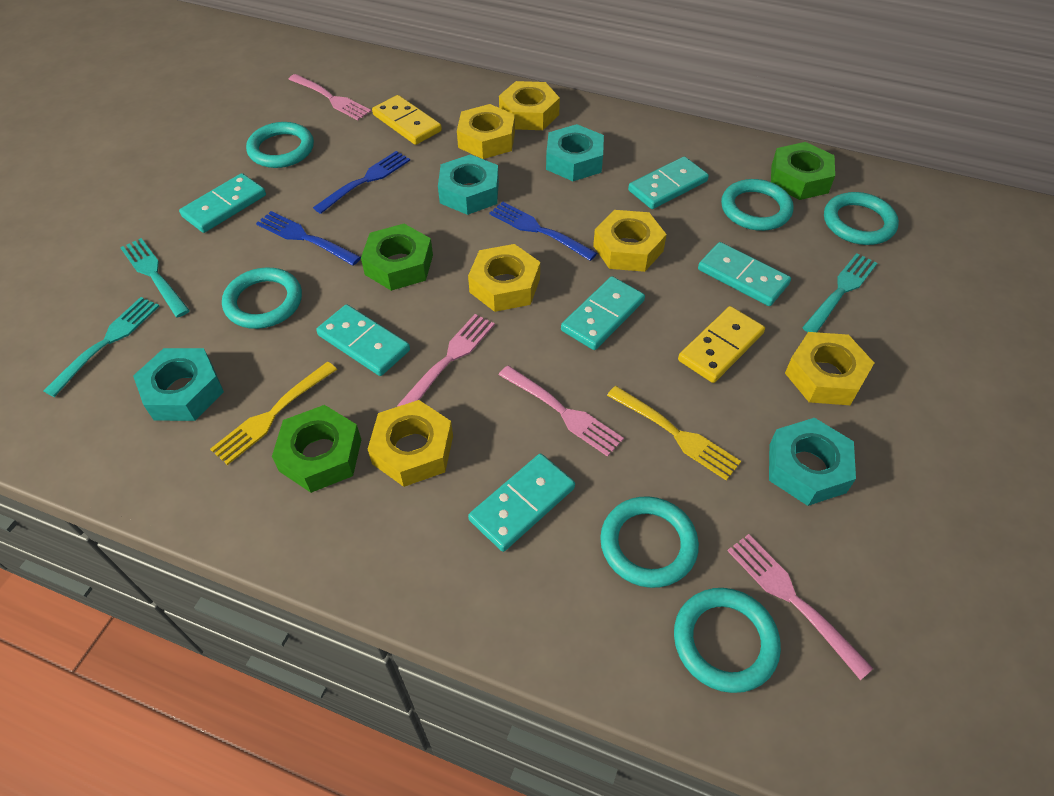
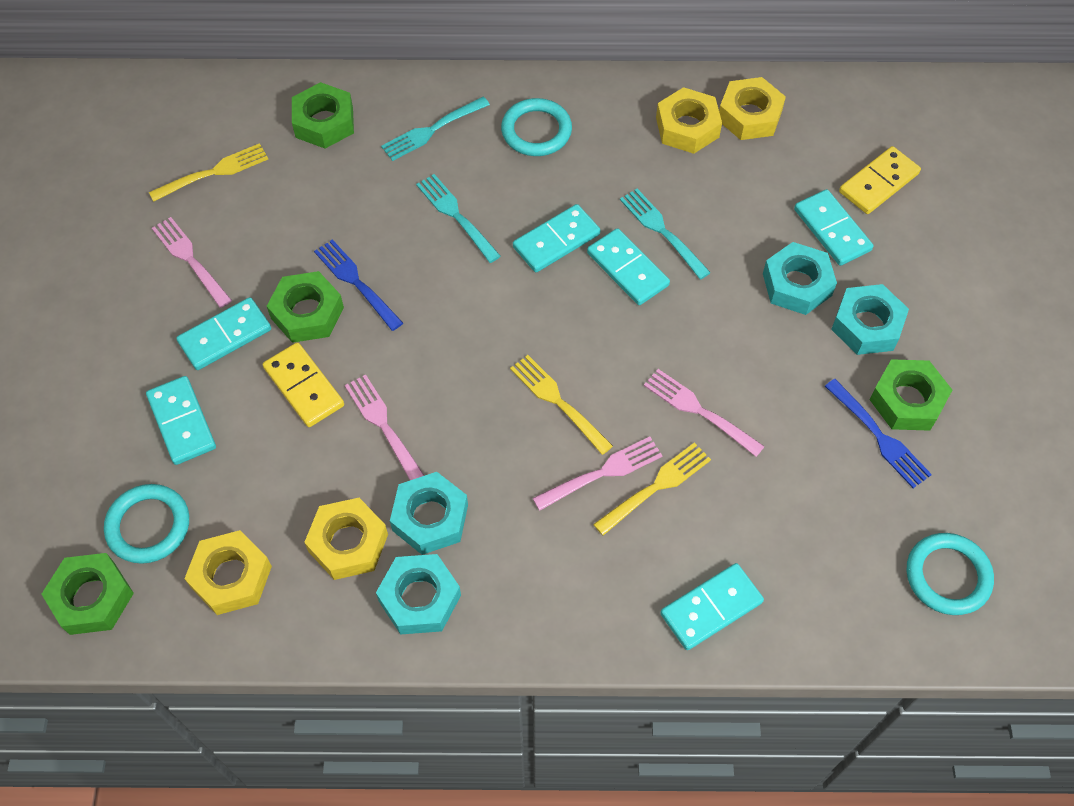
blue fork: 3 -> 2
green nut: 3 -> 4
turquoise ring: 6 -> 3
yellow fork: 2 -> 3
yellow nut: 6 -> 4

